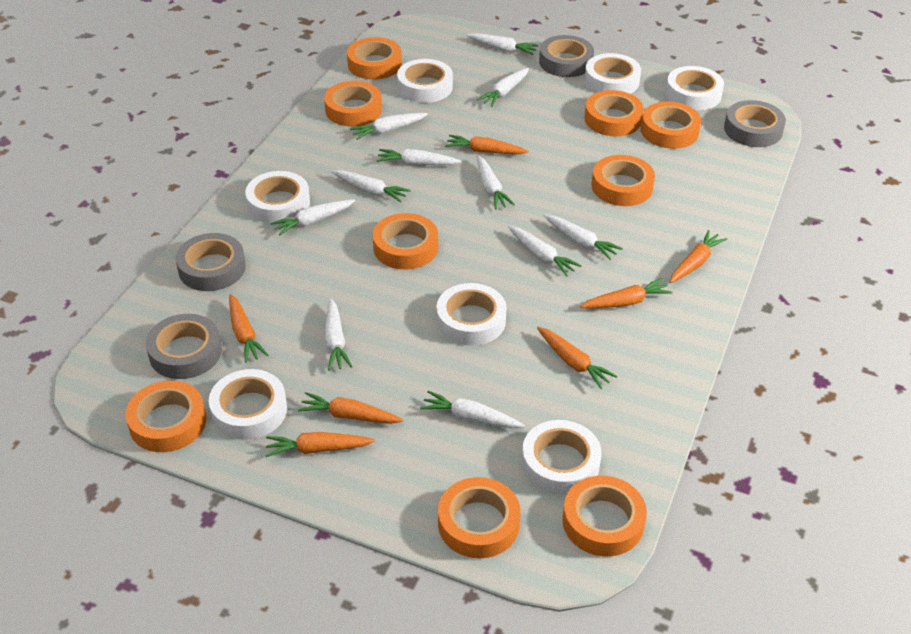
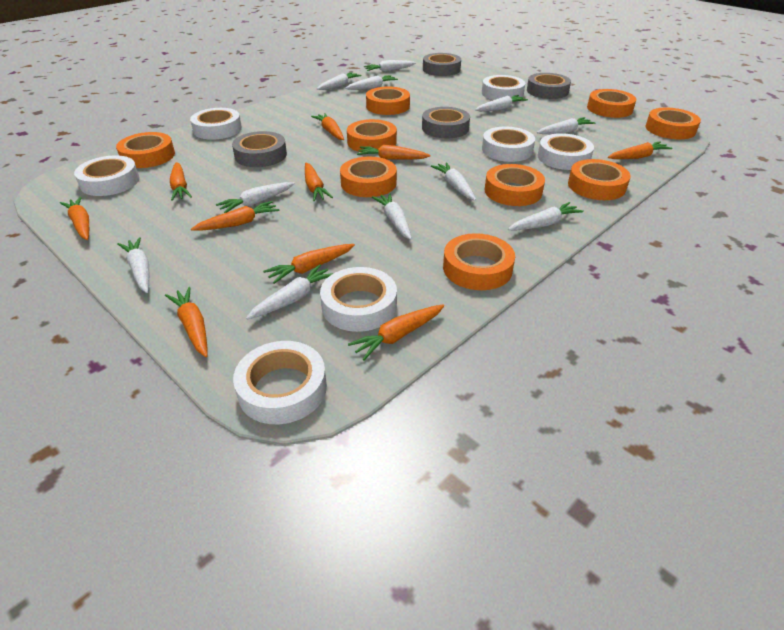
orange carrot: 7 -> 10

